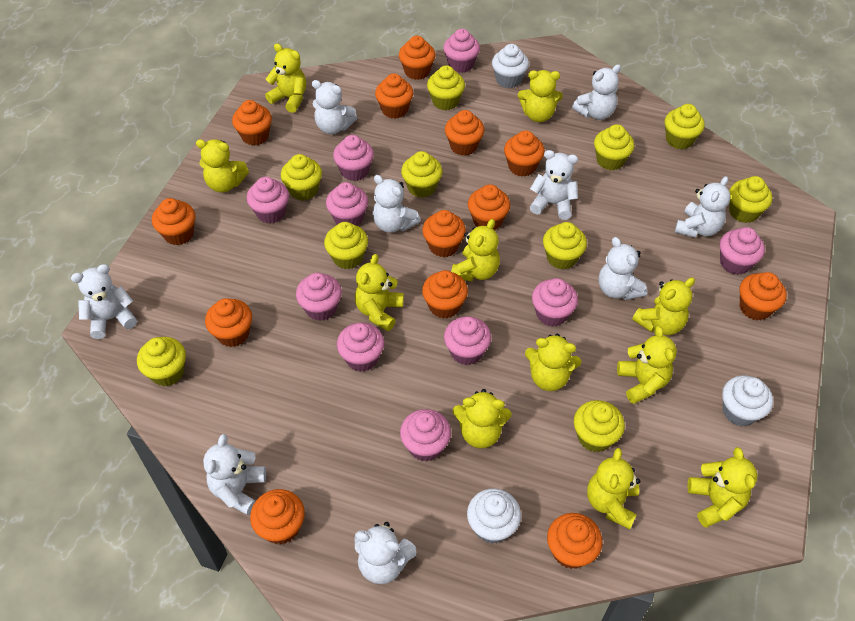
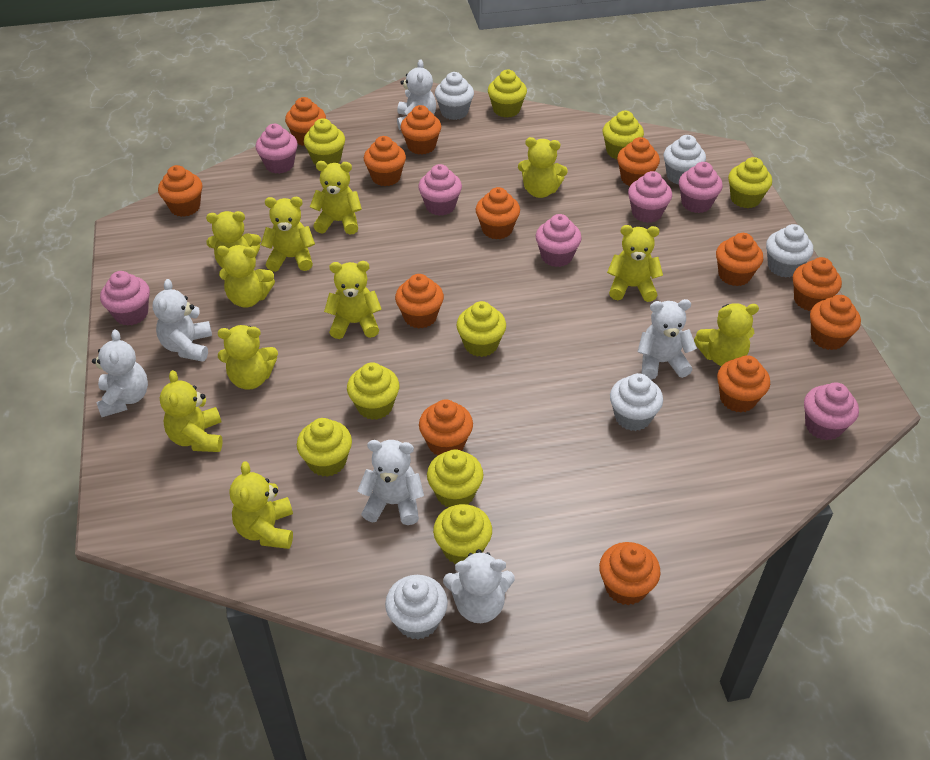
pink cupcake: 10 -> 7
white cupcake: 3 -> 5
white teddy bear: 9 -> 6
yellow cupcake: 10 -> 9

